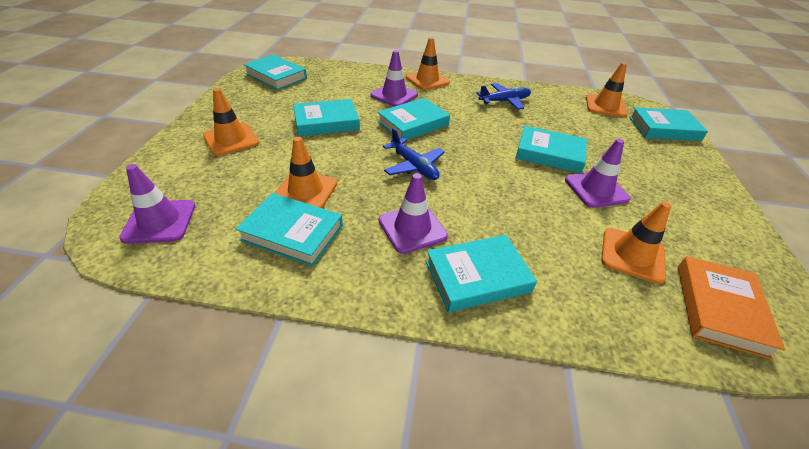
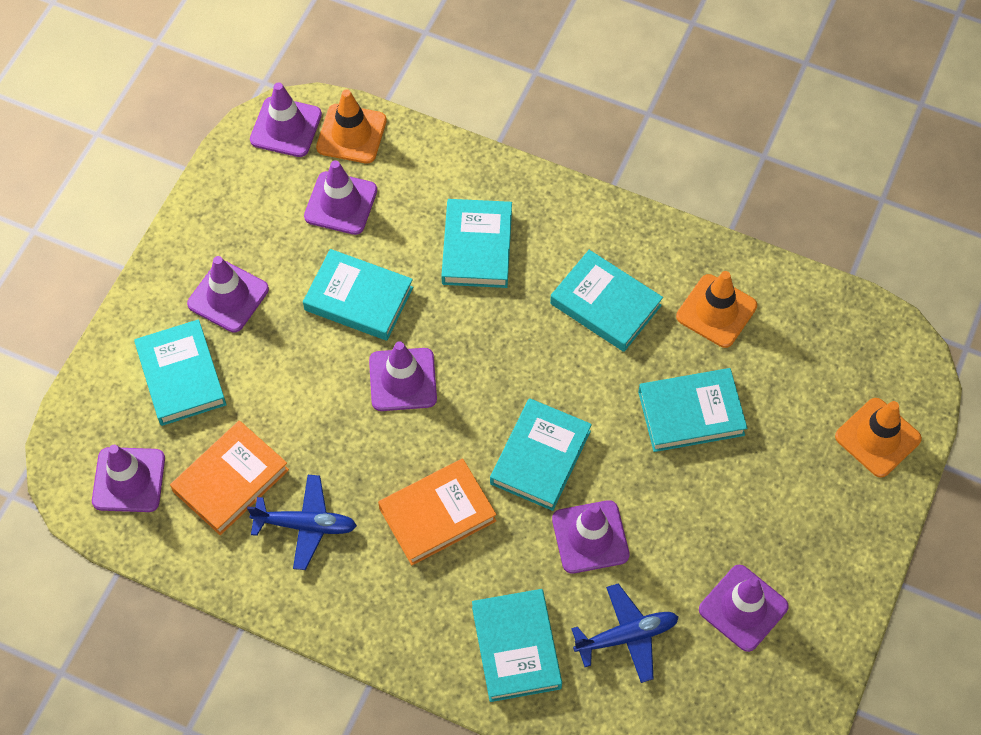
orange book: 1 -> 2
orange traffic cone: 5 -> 3
purple traffic cone: 4 -> 7

